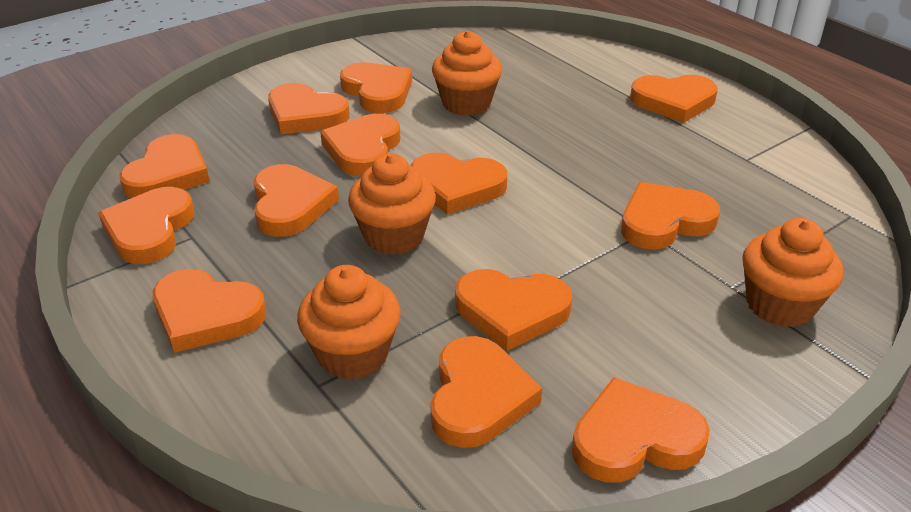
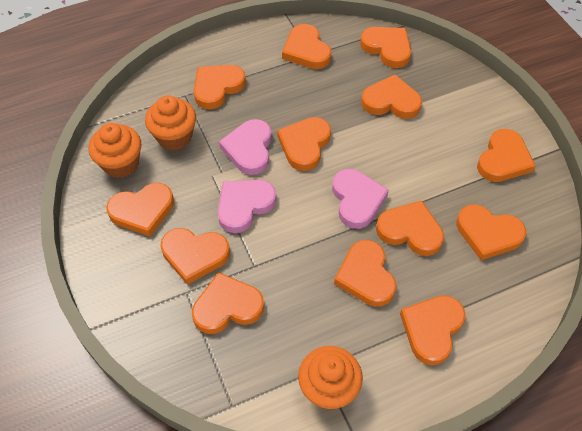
orange cupcake: 4 -> 3
pink heart: 0 -> 3

